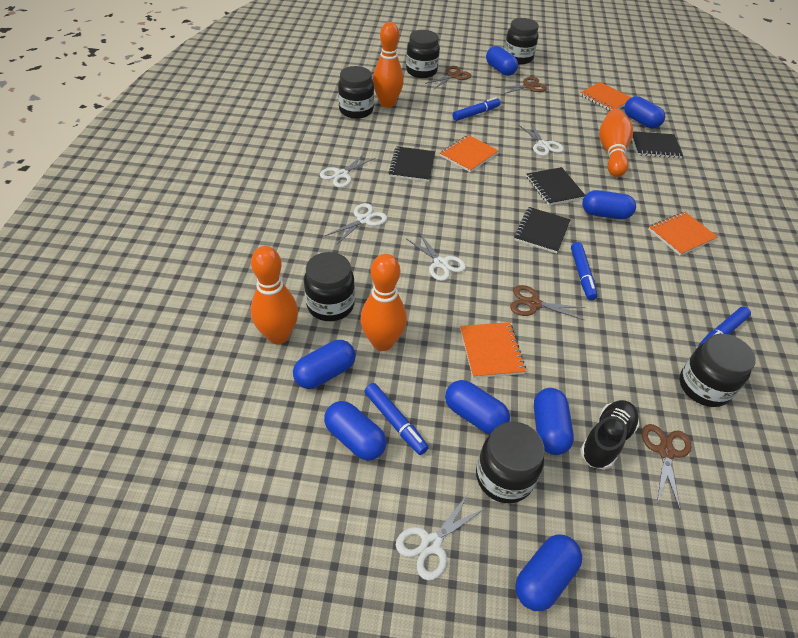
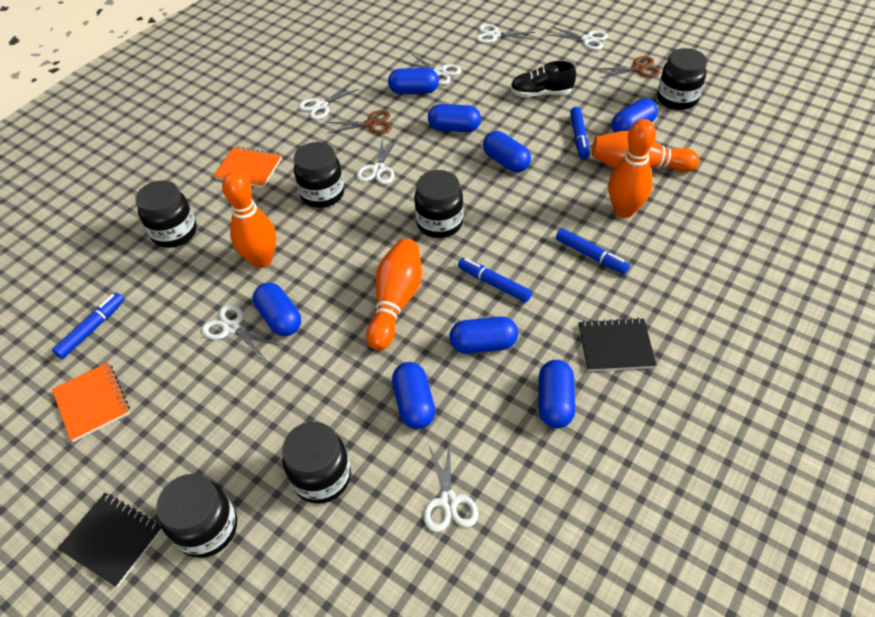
black notebook: 4 -> 2
brown scissors: 4 -> 2
orange notebook: 4 -> 2
white scissors: 5 -> 7

